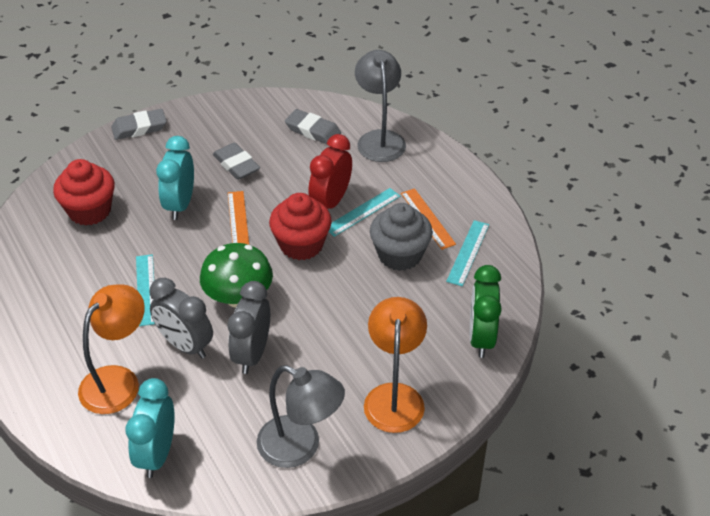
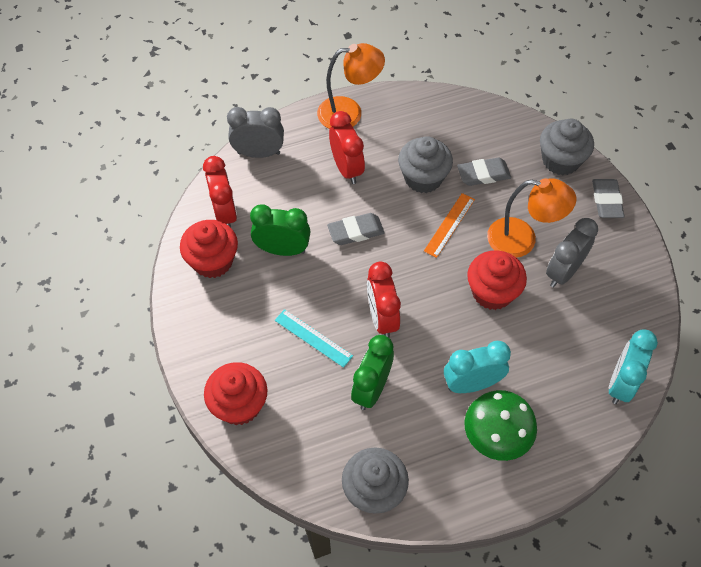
green clock: 1 -> 2
grey cupcake: 1 -> 3
grey lamp: 2 -> 0
orange ruler: 2 -> 1
red clock: 1 -> 3
red cupcake: 2 -> 3
turquoise ruler: 3 -> 1

